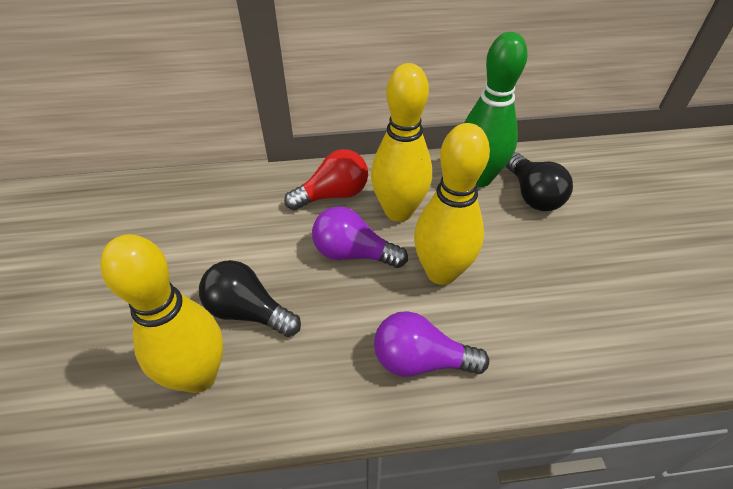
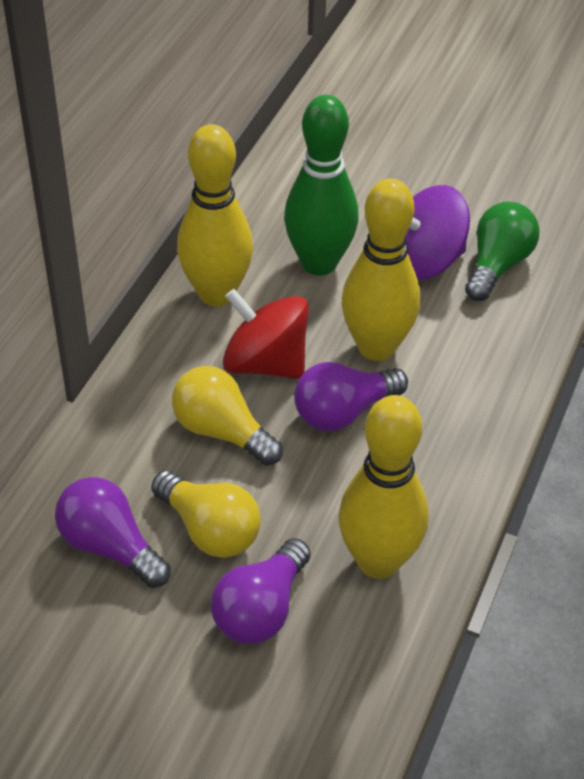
black light bulb: 2 -> 0
green light bulb: 0 -> 1
purple light bulb: 2 -> 3
purple spinning top: 0 -> 1
red light bulb: 1 -> 0
red spinning top: 0 -> 1
yellow light bulb: 0 -> 2

